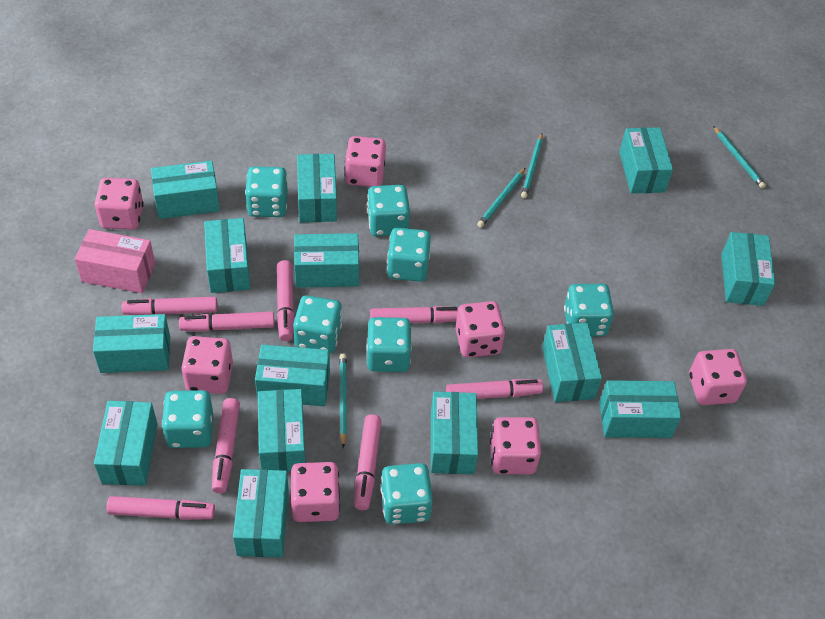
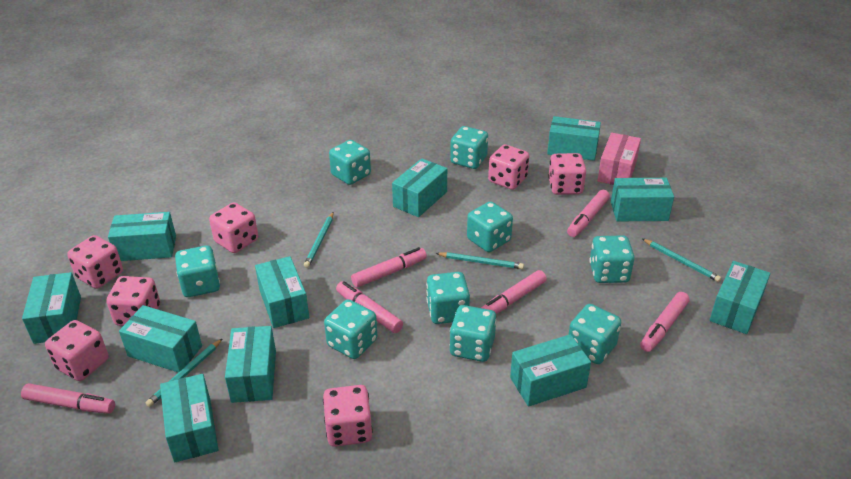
pink marker: 8 -> 6
turquoise box: 14 -> 11
turquoise dice: 8 -> 9

